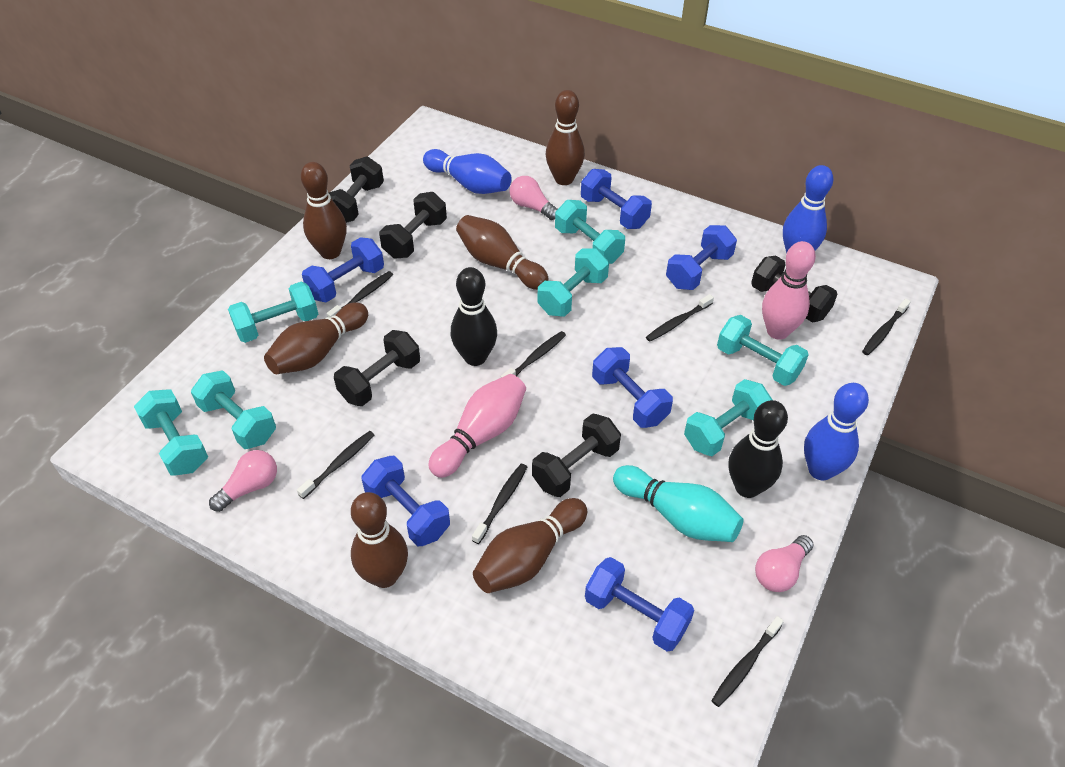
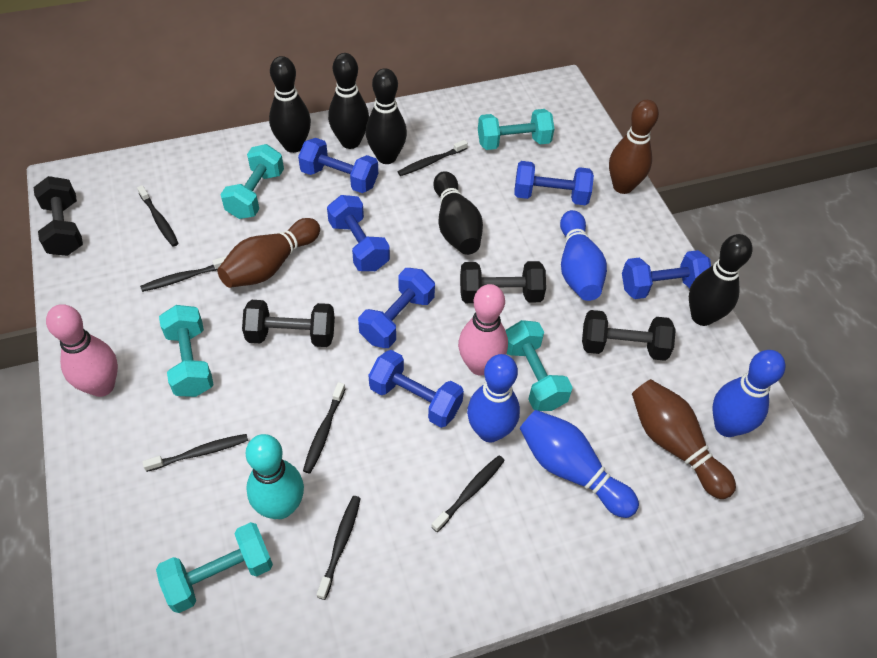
black bowling pin: 2 -> 5
black dumbbell: 5 -> 4
blue bowling pin: 3 -> 4
brown bowling pin: 6 -> 3
pink light bulb: 3 -> 0
turquoise dumbbell: 7 -> 5

